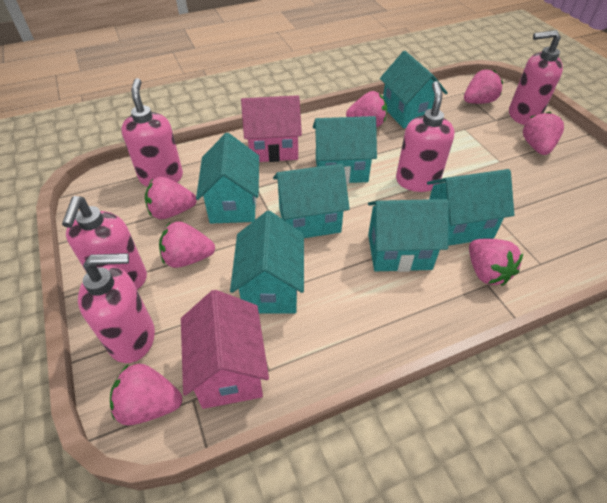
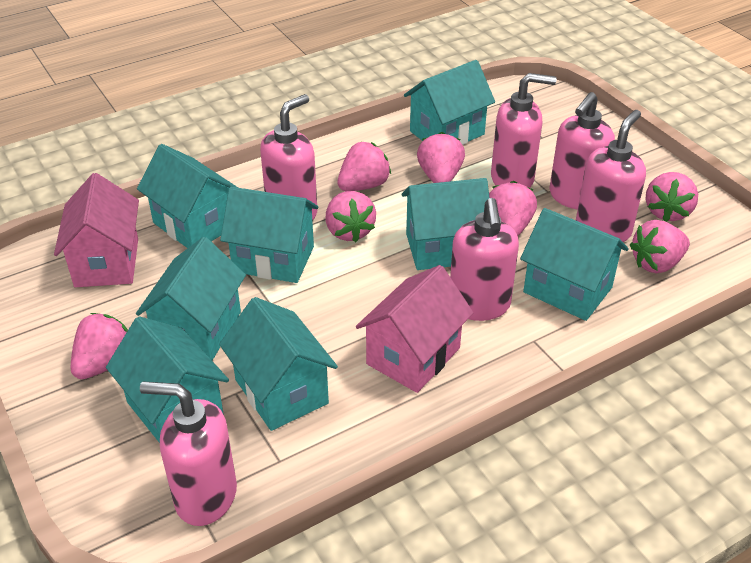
pink soap dispenser: 5 -> 6
turquoise house: 7 -> 8

